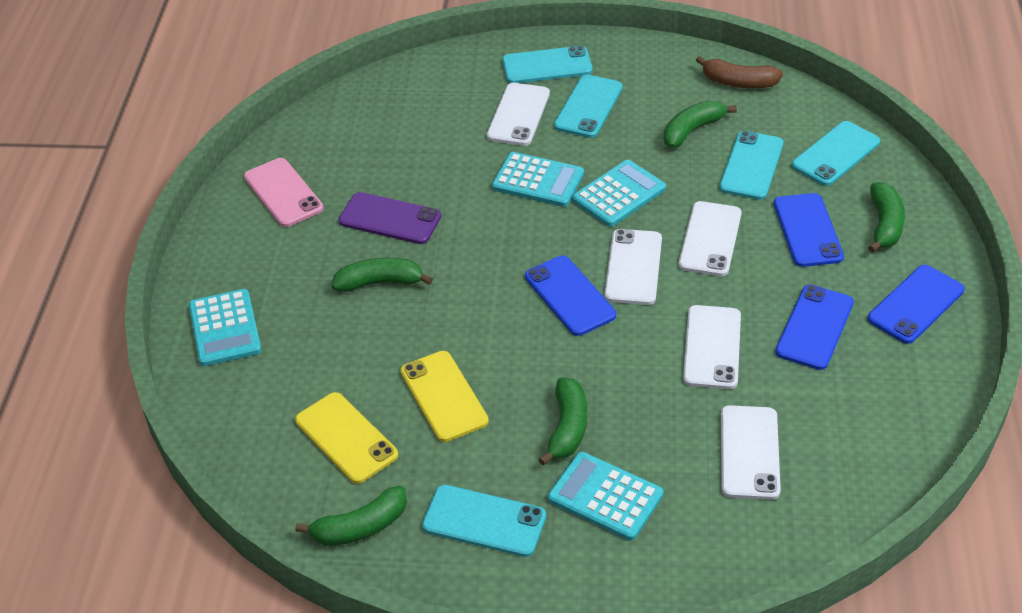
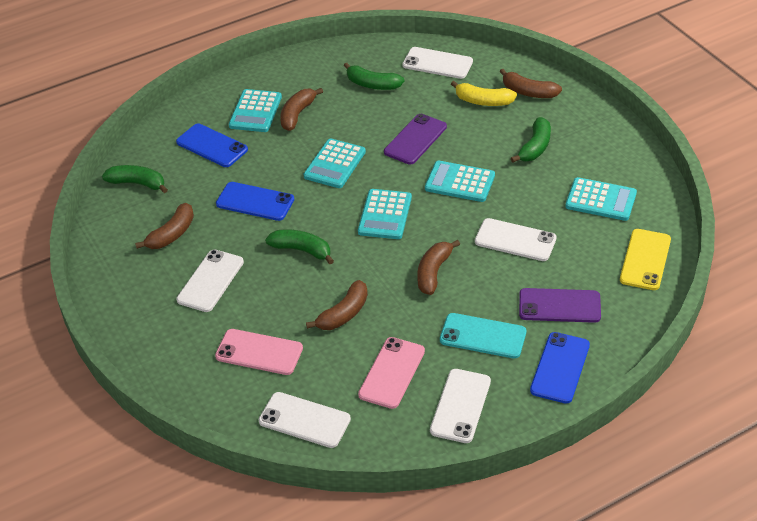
blue phone: 4 -> 3
brown banana: 1 -> 5
green banana: 5 -> 4
pink phone: 1 -> 2
purple phone: 1 -> 2
turquoise calculator: 4 -> 5
turquoise phone: 5 -> 1
yellow banana: 0 -> 1
yellow phone: 2 -> 1

